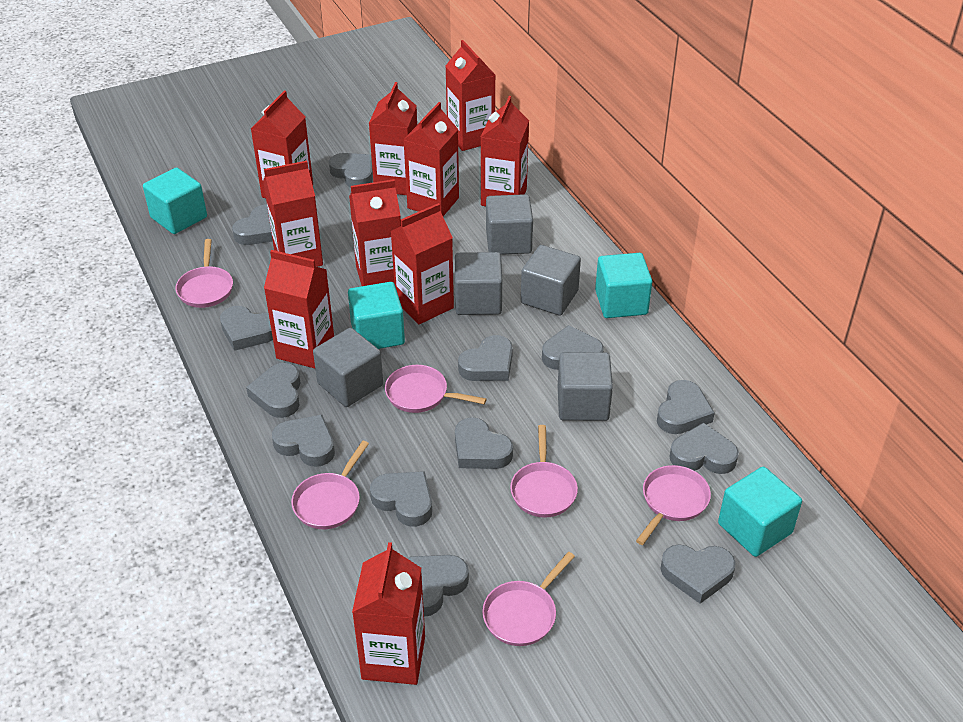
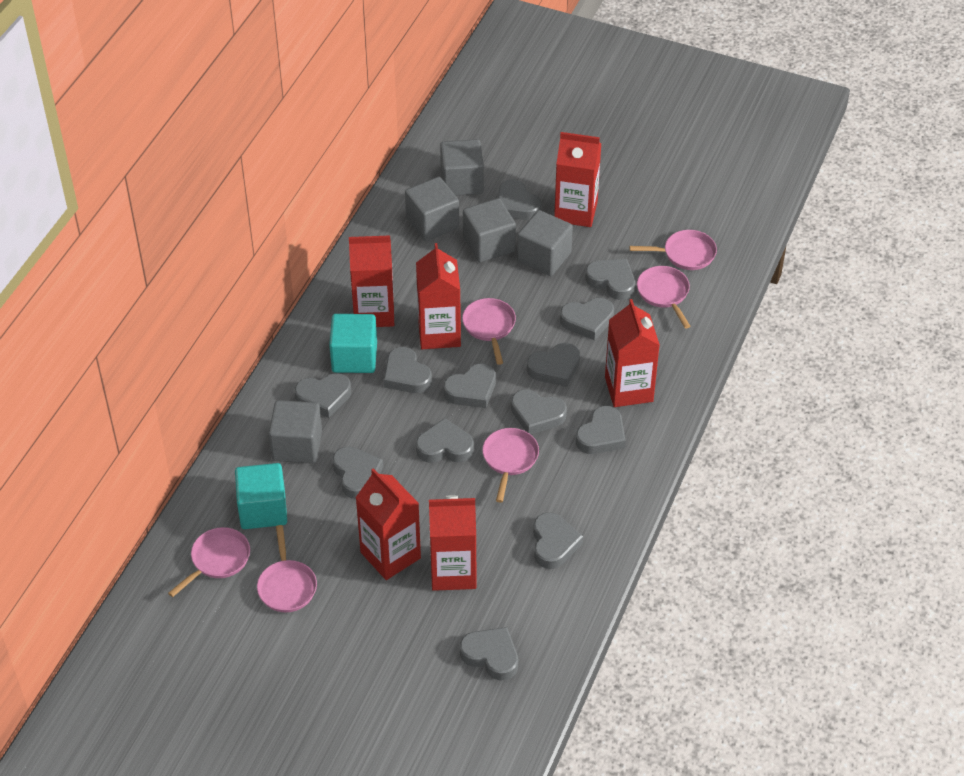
red carton: 10 -> 6
turquoise cube: 4 -> 2

